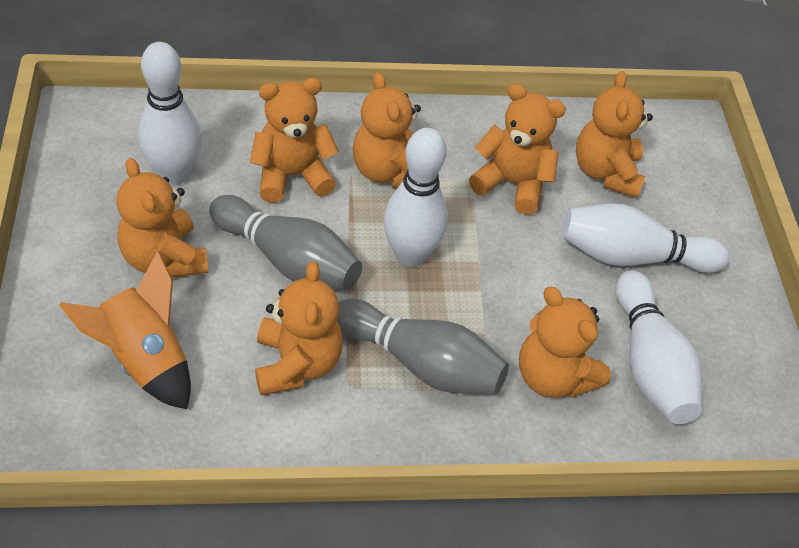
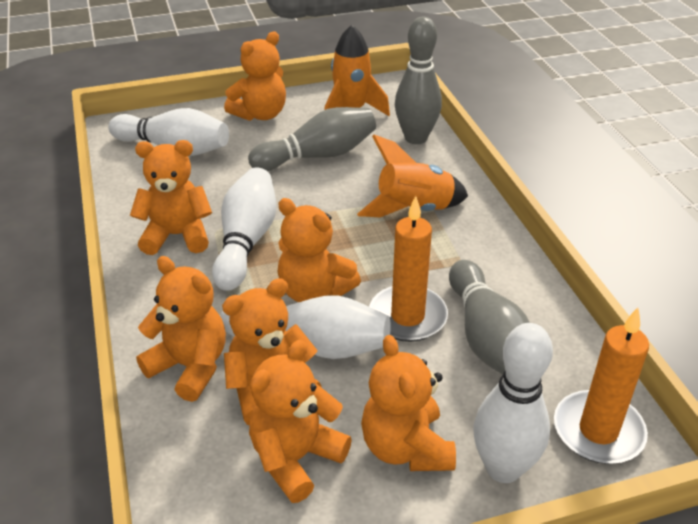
grey bowling pin: 2 -> 3
orange candle: 0 -> 2
orange rocket: 1 -> 2

